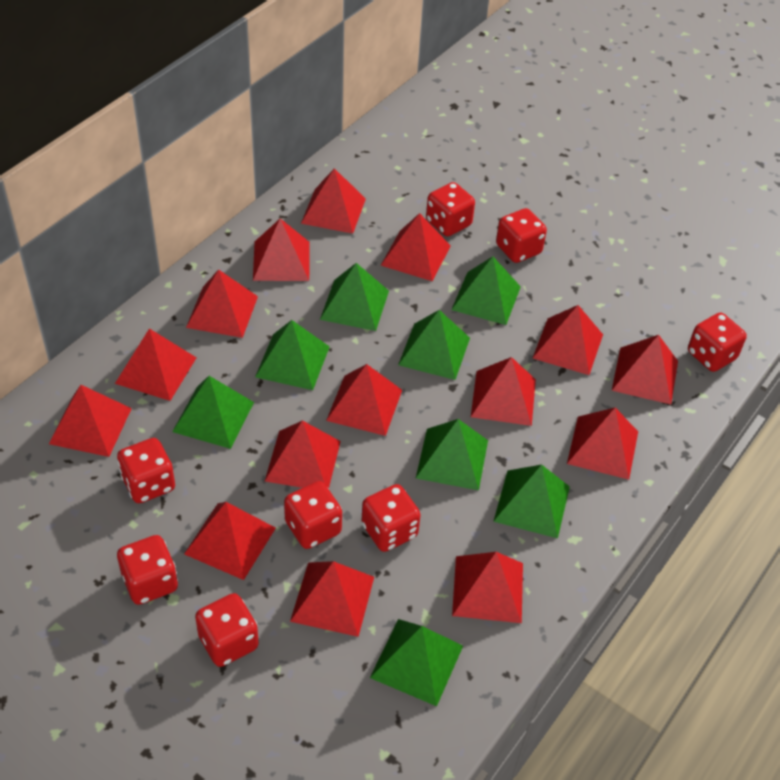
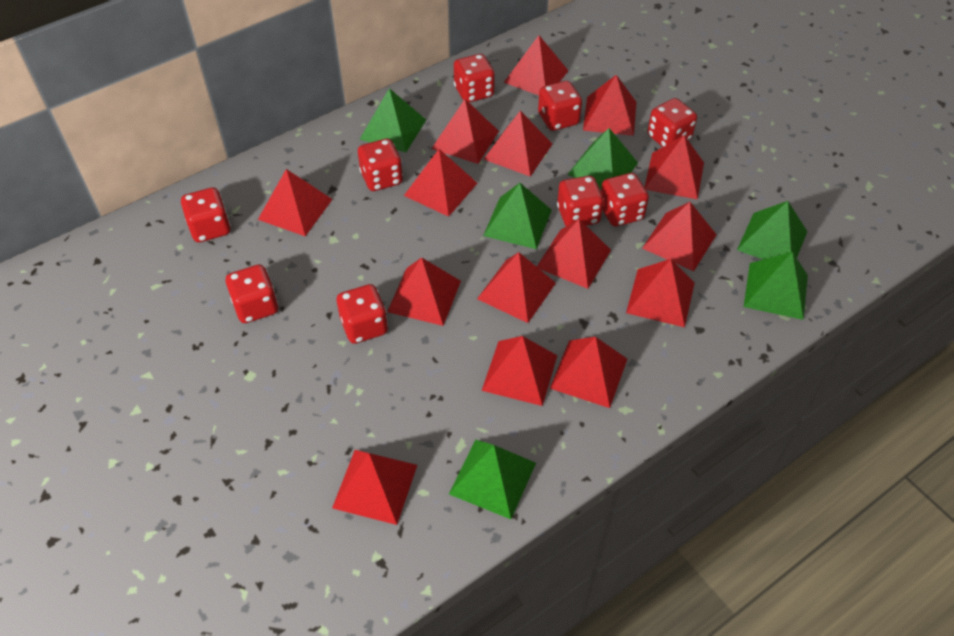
green pyramid: 8 -> 6
red dice: 8 -> 9

